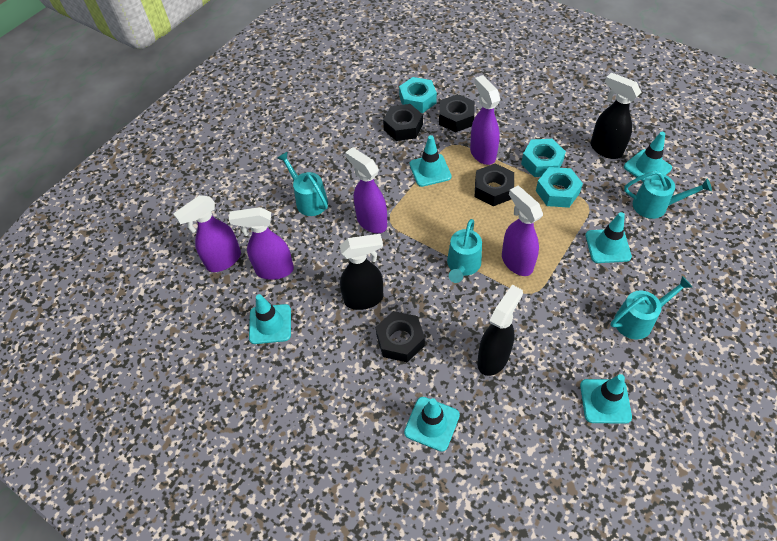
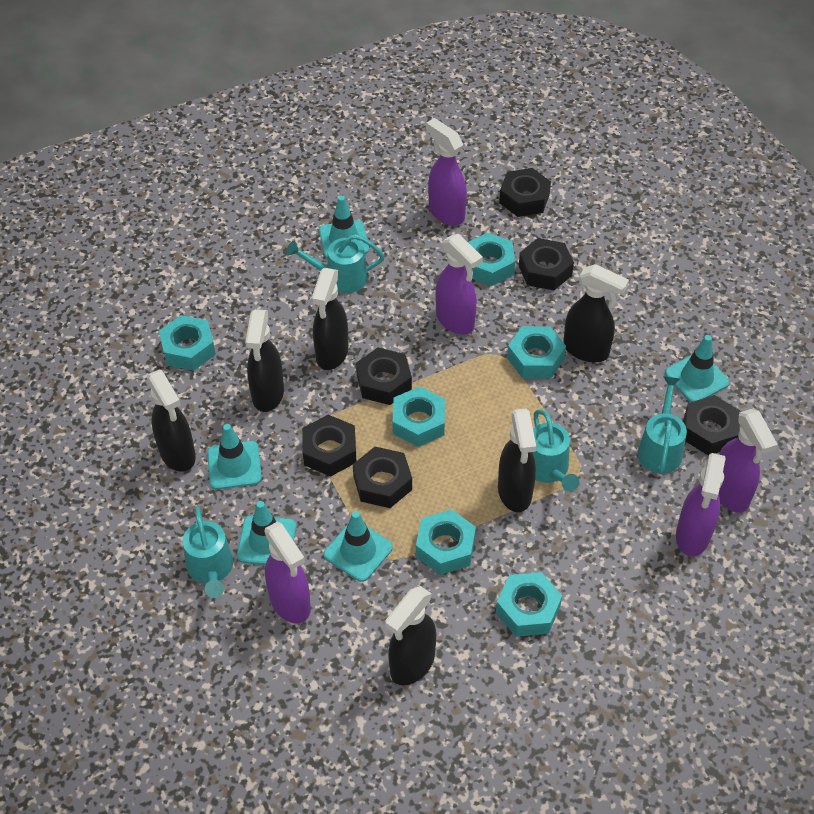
black nut: 4 -> 6
black spray bottle: 3 -> 6
turquoise nut: 3 -> 6
turquoise traffic cone: 6 -> 5

